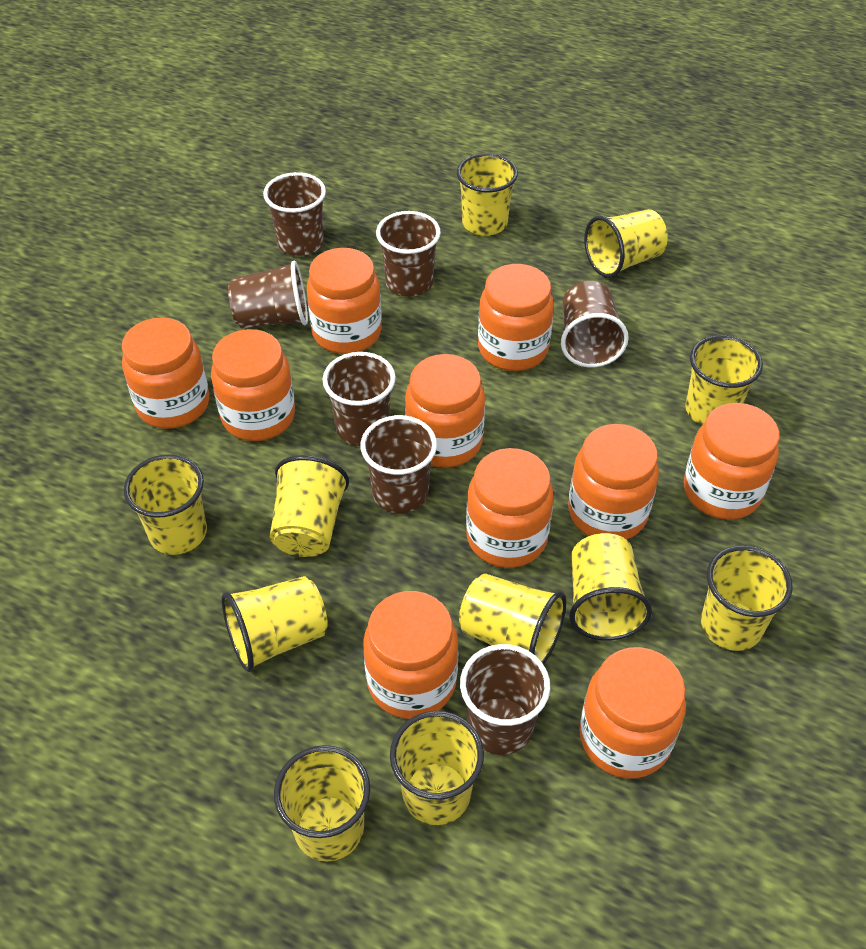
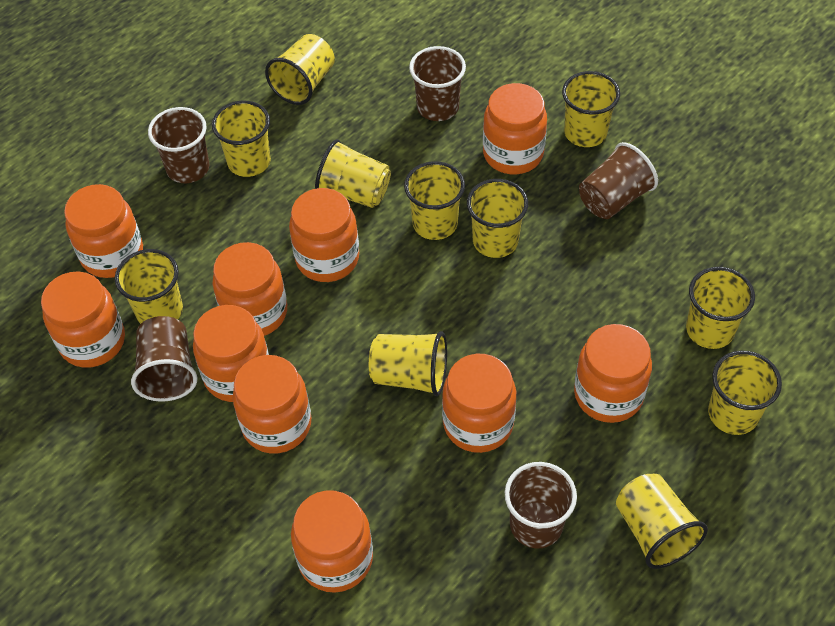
brown cup: 7 -> 5

